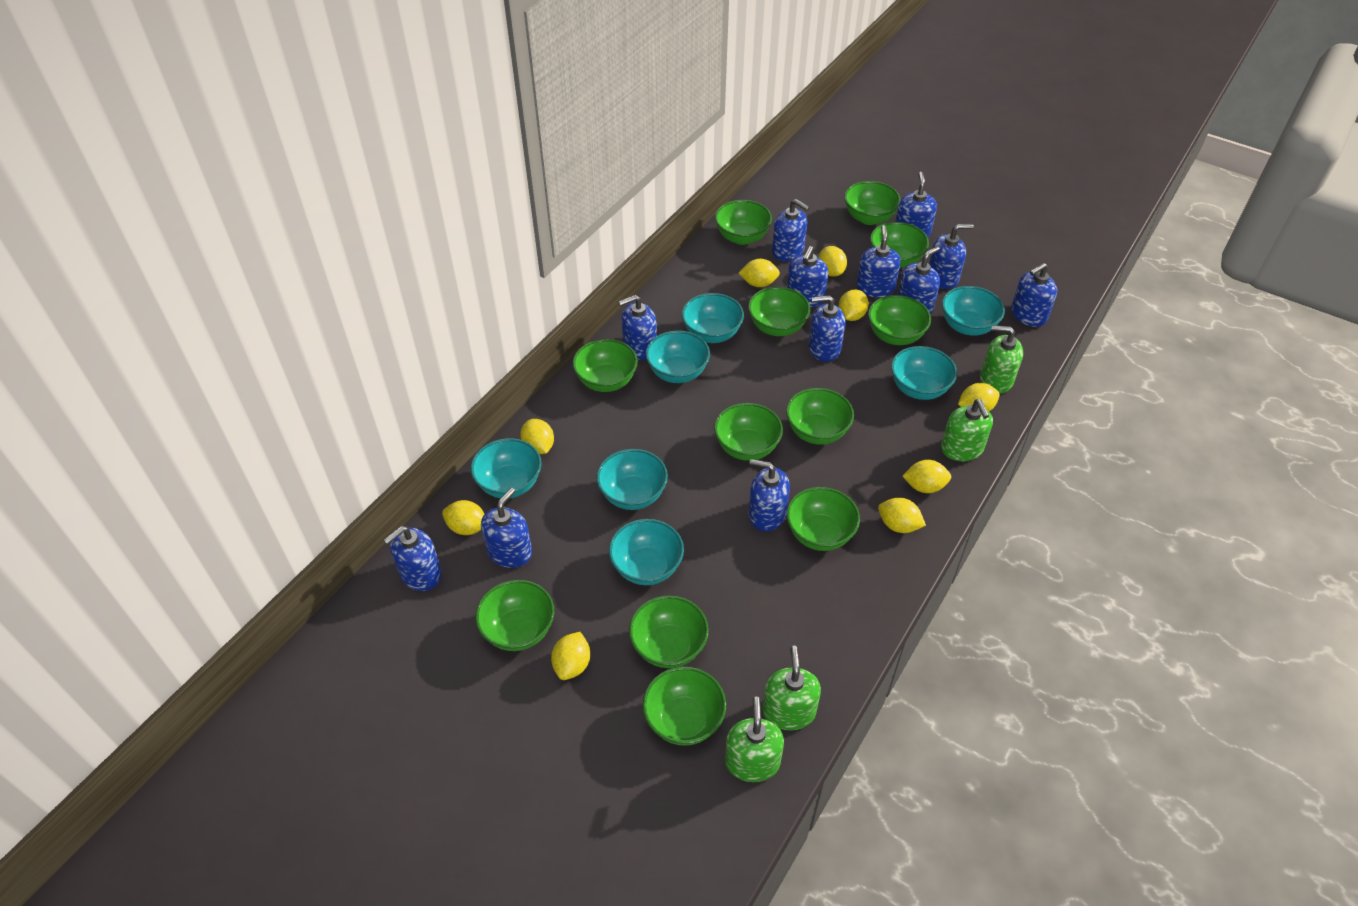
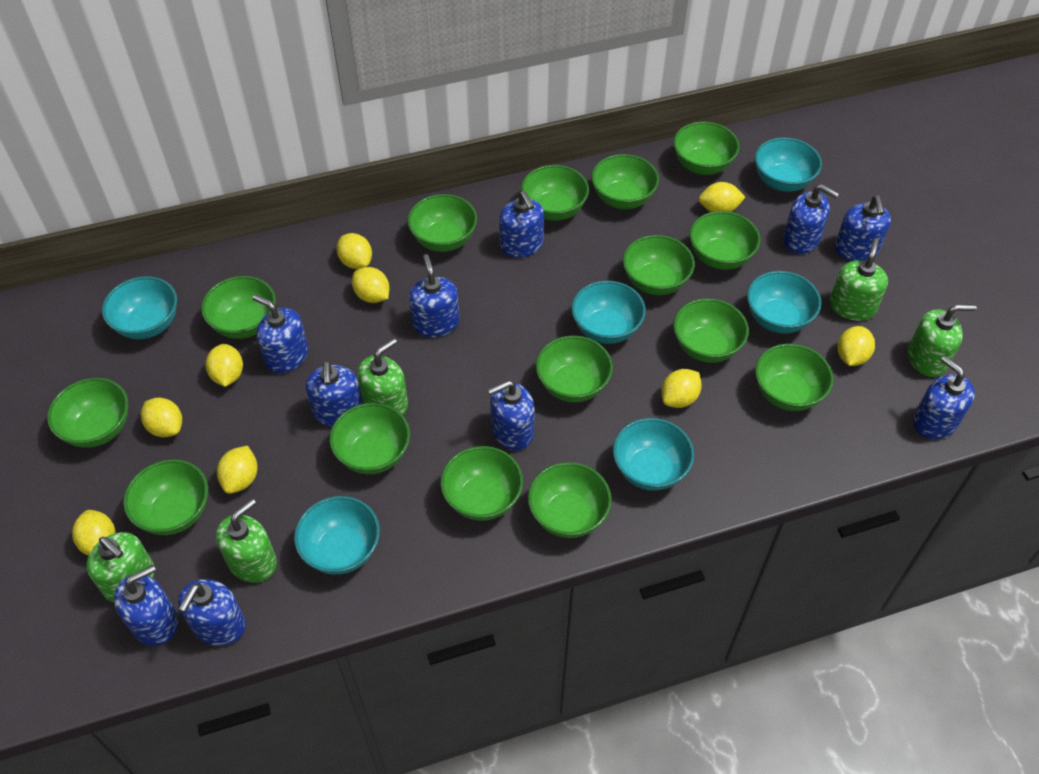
blue soap dispenser: 12 -> 10
green bowl: 12 -> 15
green soap dispenser: 4 -> 5
turquoise bowl: 7 -> 6

